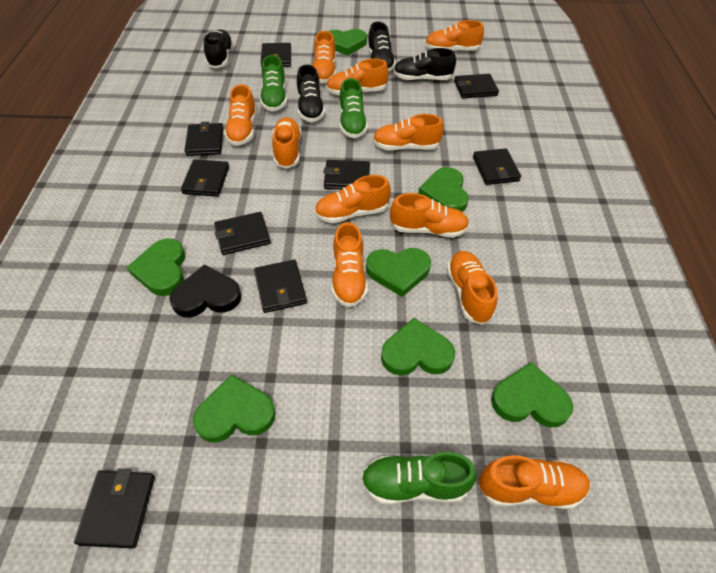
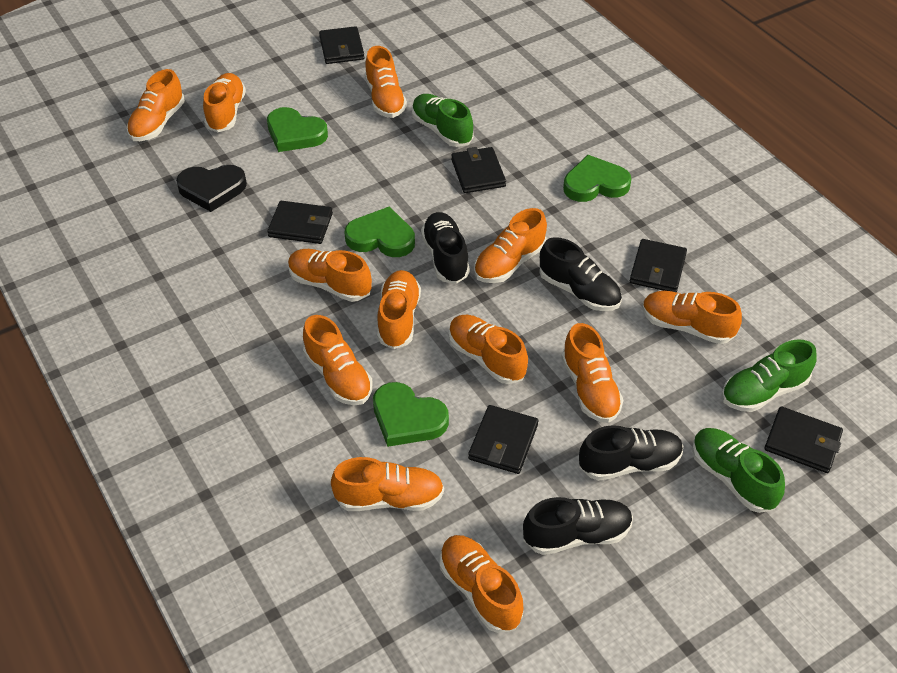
black wallet: 9 -> 6
green heart: 7 -> 4
orange shoe: 11 -> 12

